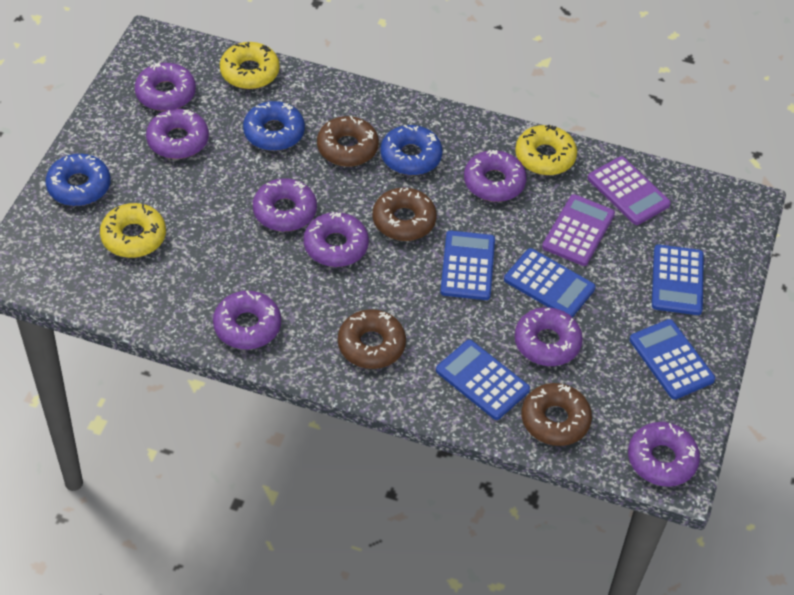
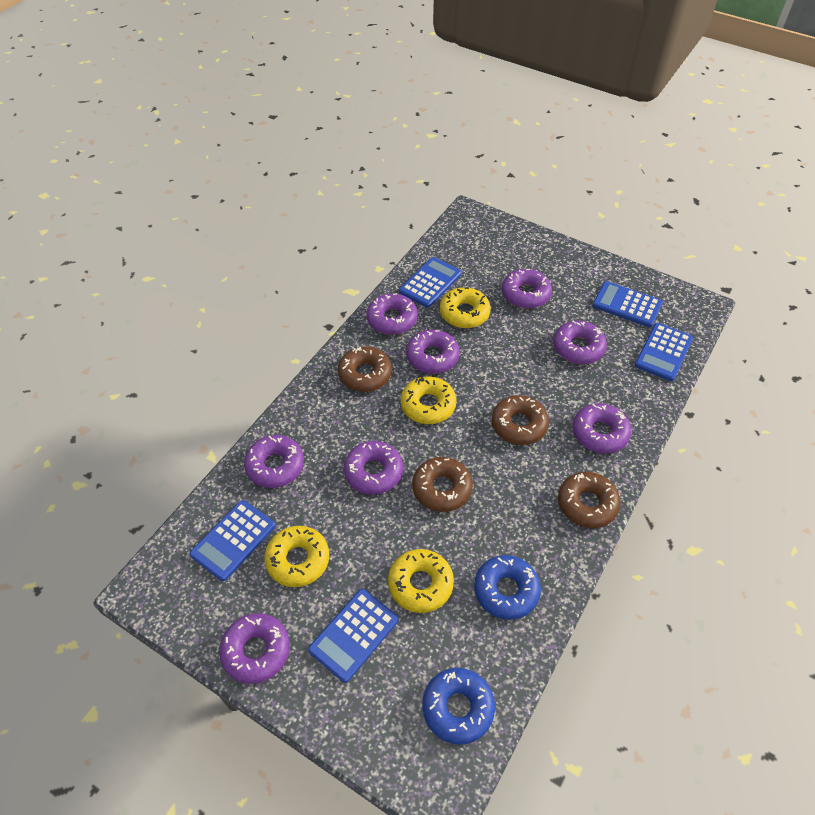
blue donut: 3 -> 2
purple calculator: 2 -> 0
yellow donut: 3 -> 4

